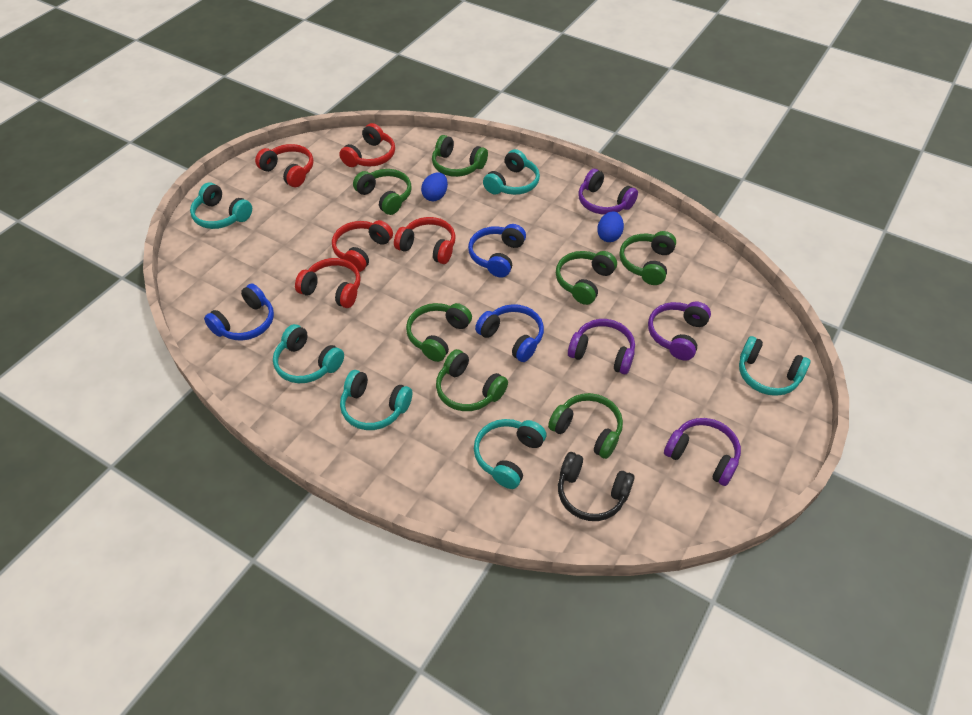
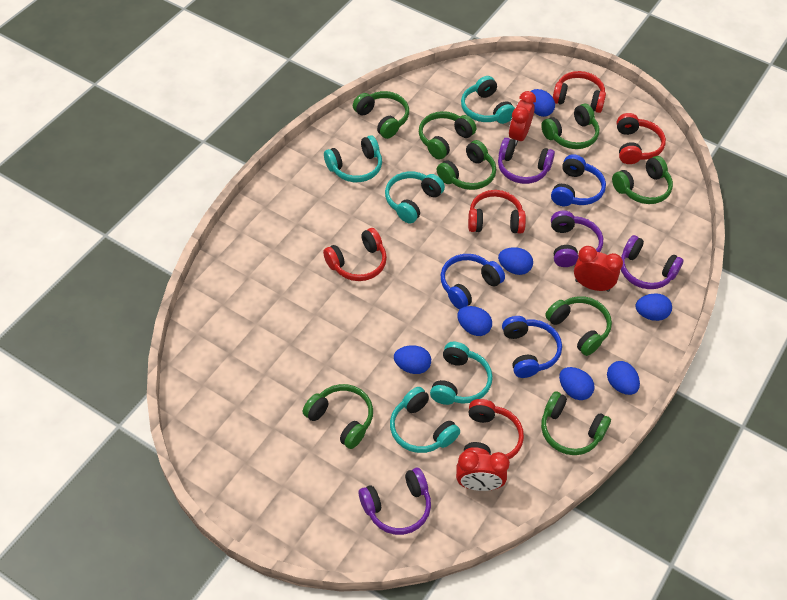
black headphones: 1 -> 0
blue egg: 2 -> 7
green headphones: 7 -> 8
red clock: 0 -> 3
turquoise headphones: 6 -> 5

